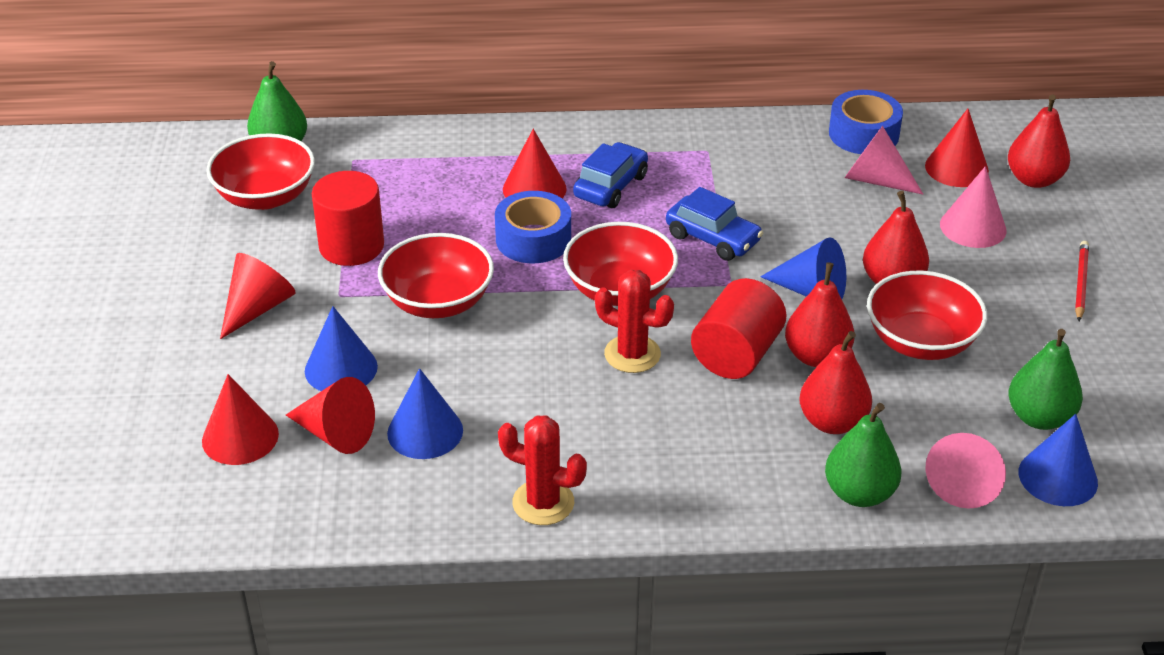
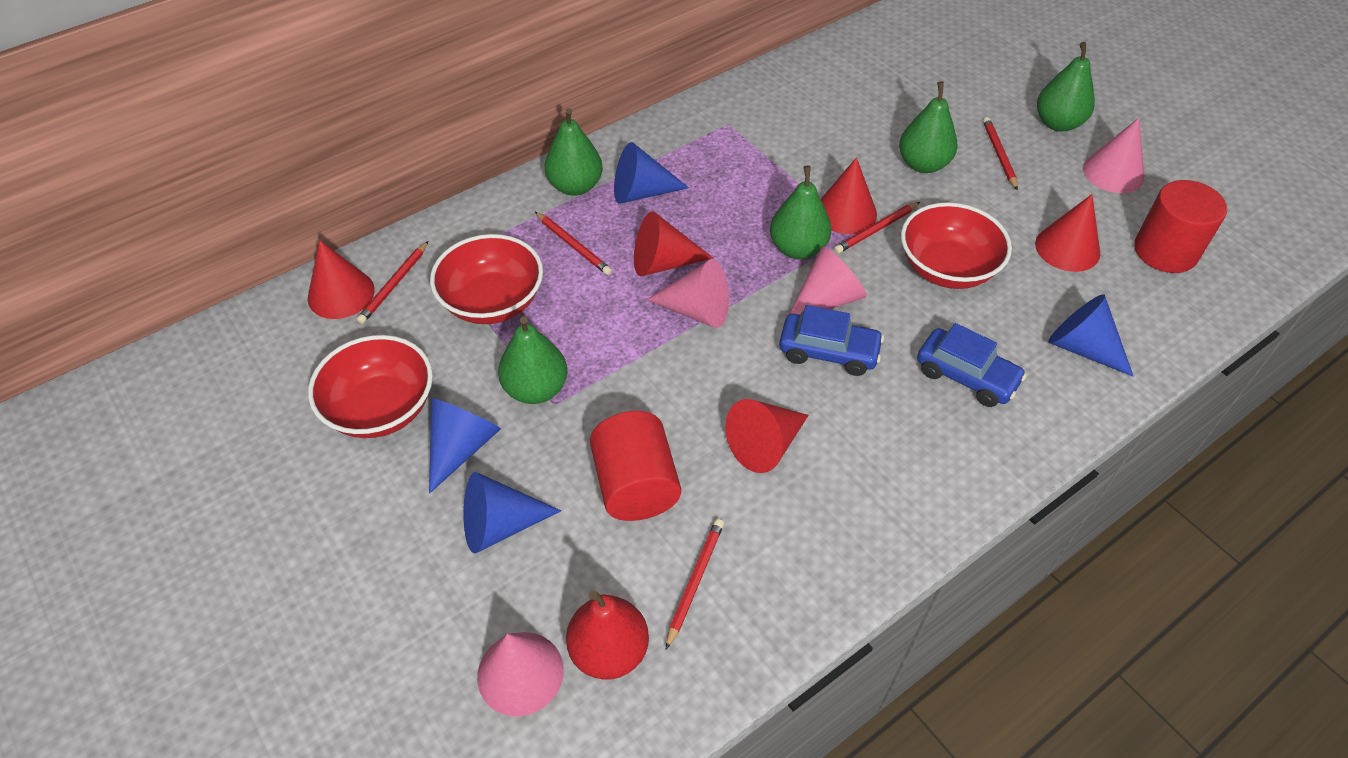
blue tape: 2 -> 0
green pear: 3 -> 5
pink cone: 3 -> 4
red bowl: 4 -> 3
red cactus: 2 -> 0
red pear: 4 -> 1
red pencil: 1 -> 5

